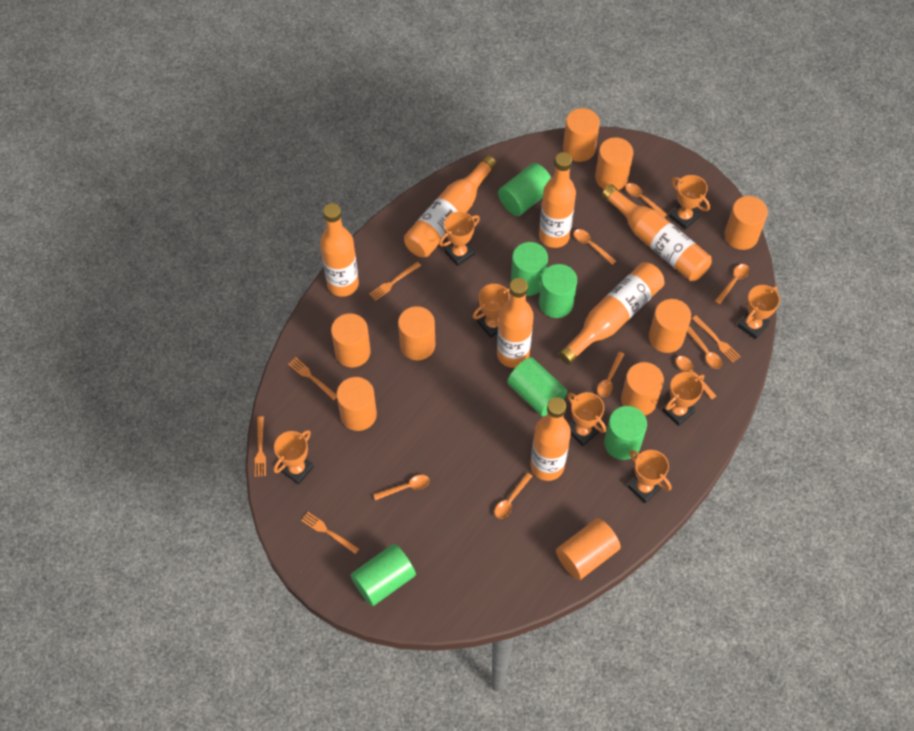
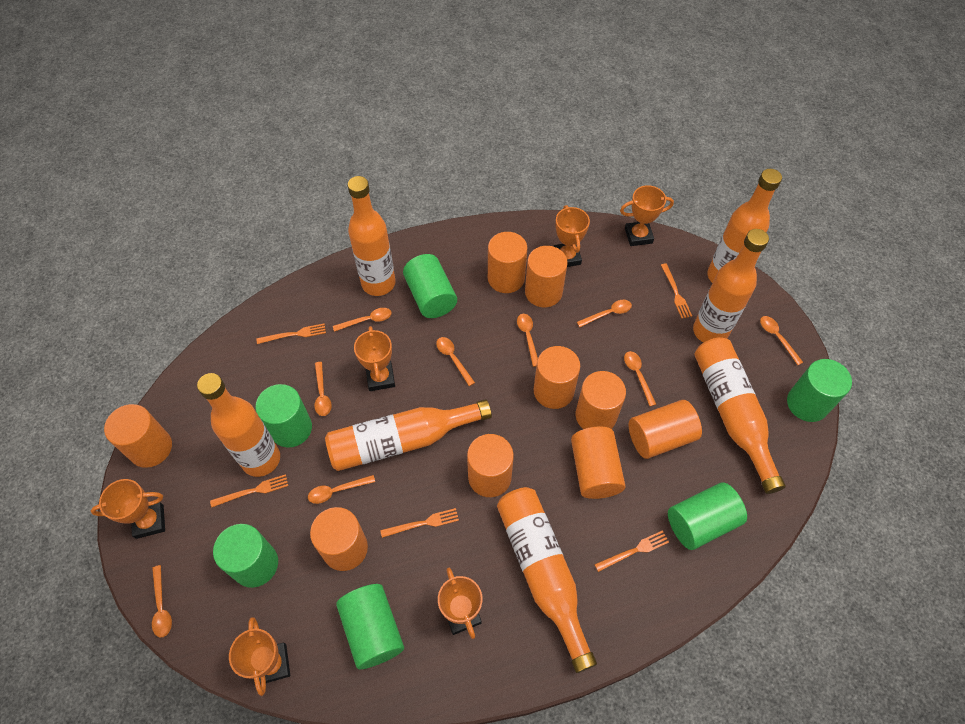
orange spoon: 8 -> 9
orange trophy: 8 -> 6

